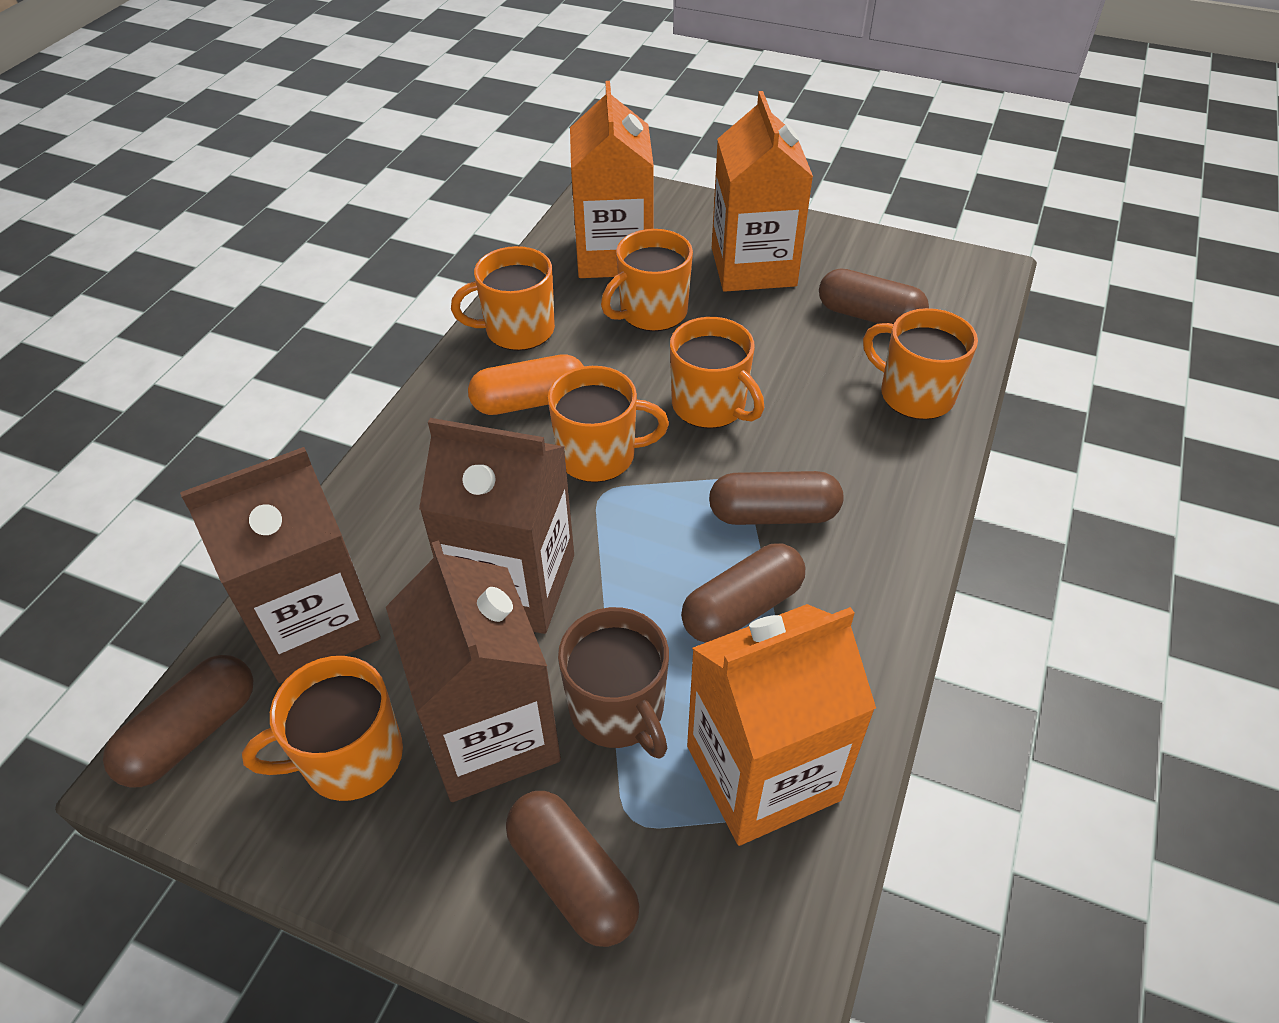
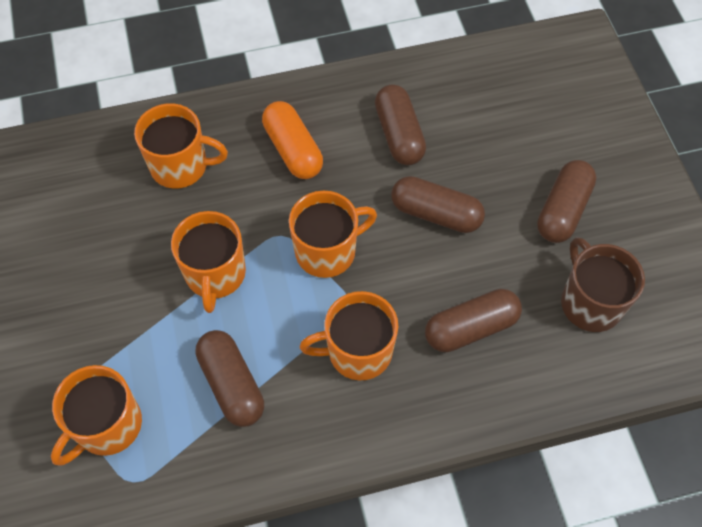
brown carton: 3 -> 0
orange carton: 3 -> 0
orange mug: 6 -> 5

